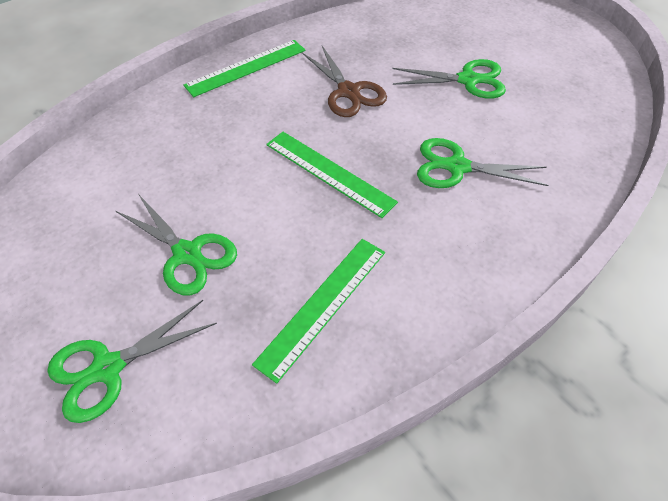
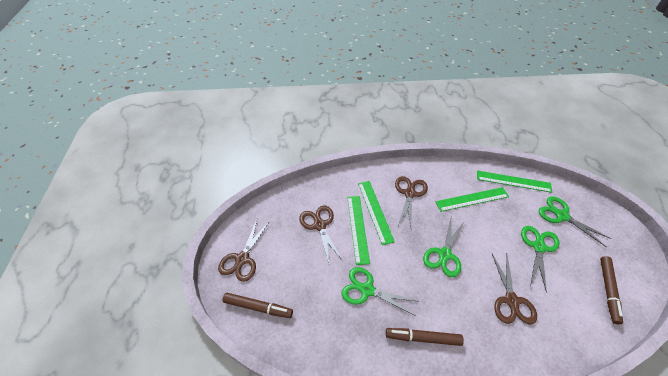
brown marker: 0 -> 3
brown scissors: 1 -> 4
green ruler: 3 -> 4

